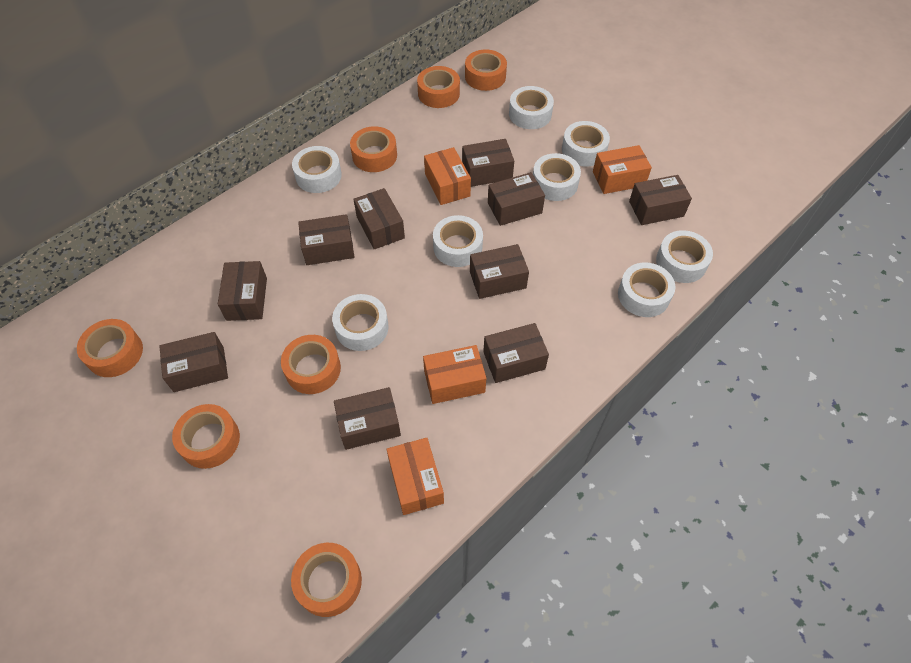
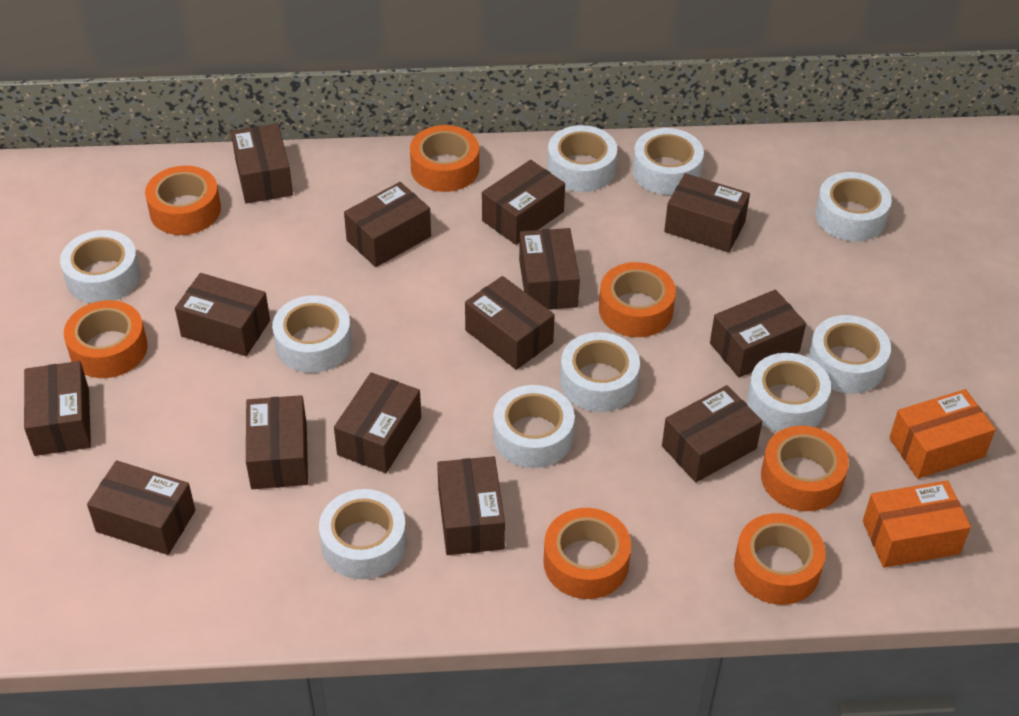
brown box: 10 -> 14
orange box: 4 -> 2
white tape: 8 -> 10

